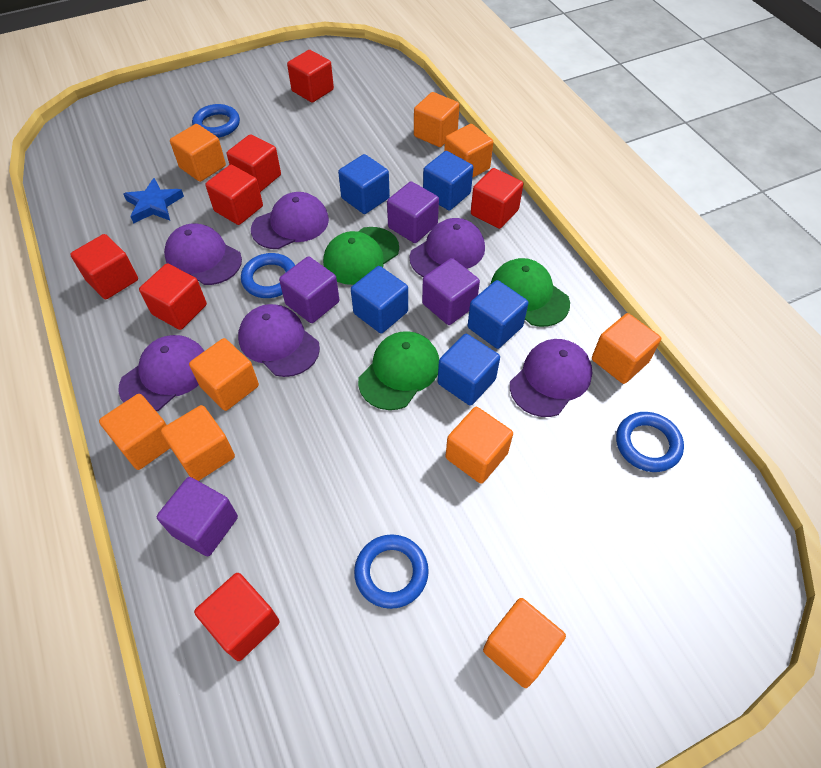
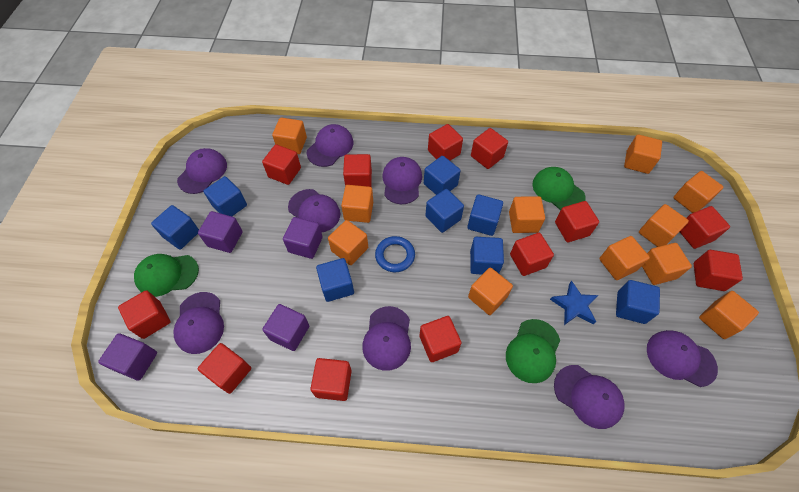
blue cube: 5 -> 8
blue ring: 4 -> 1
orange cube: 9 -> 11
purple cap: 6 -> 8
red cube: 7 -> 12

